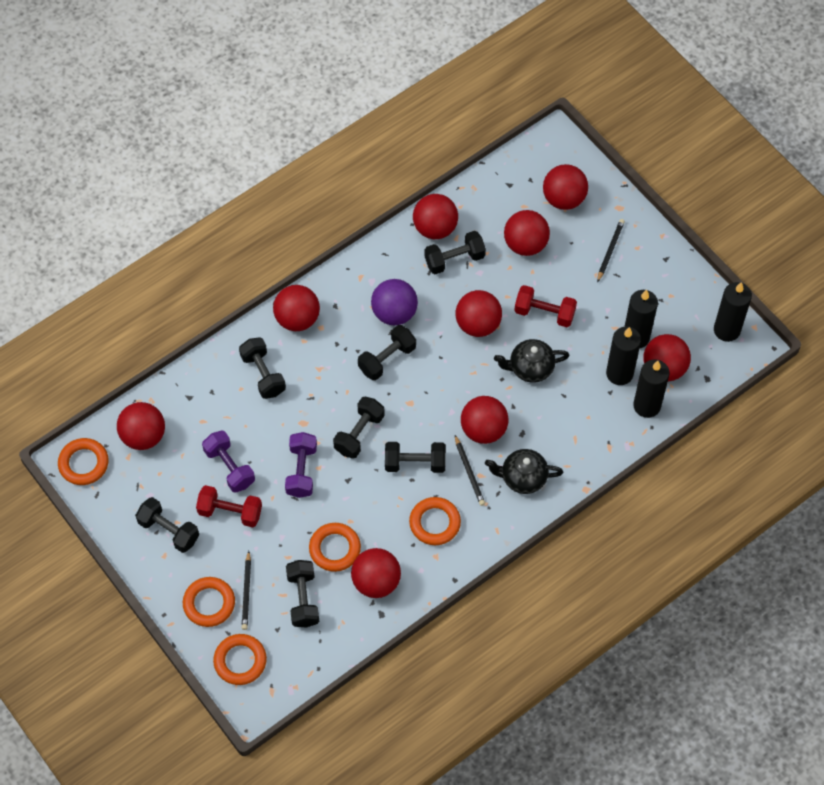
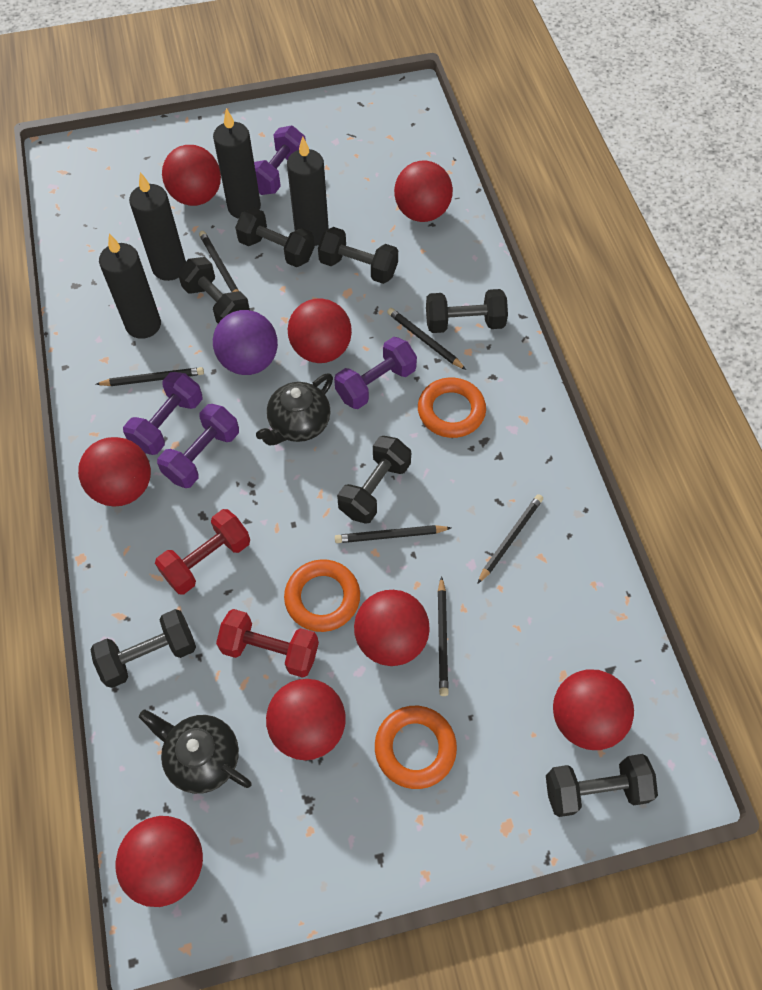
black pencil: 3 -> 6
orange ring: 5 -> 3
purple dumbbell: 2 -> 4
red ball: 9 -> 8

